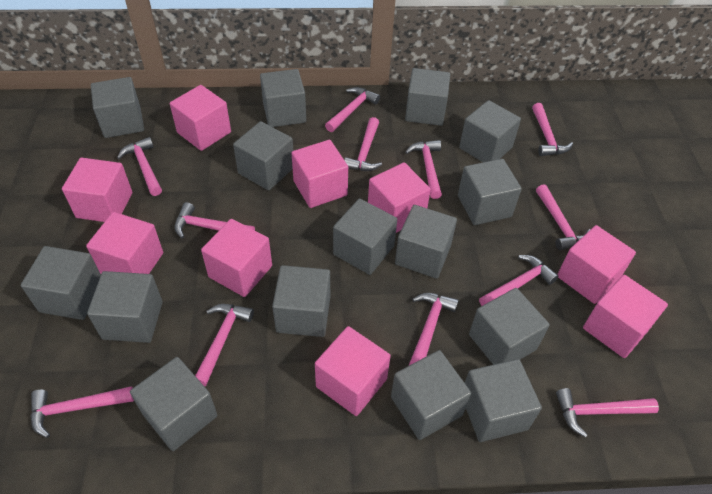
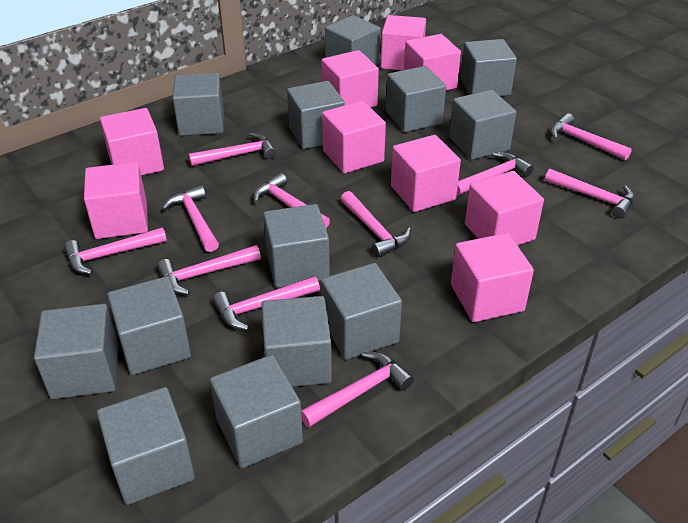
grey cube: 15 -> 13
pink hammer: 12 -> 11

